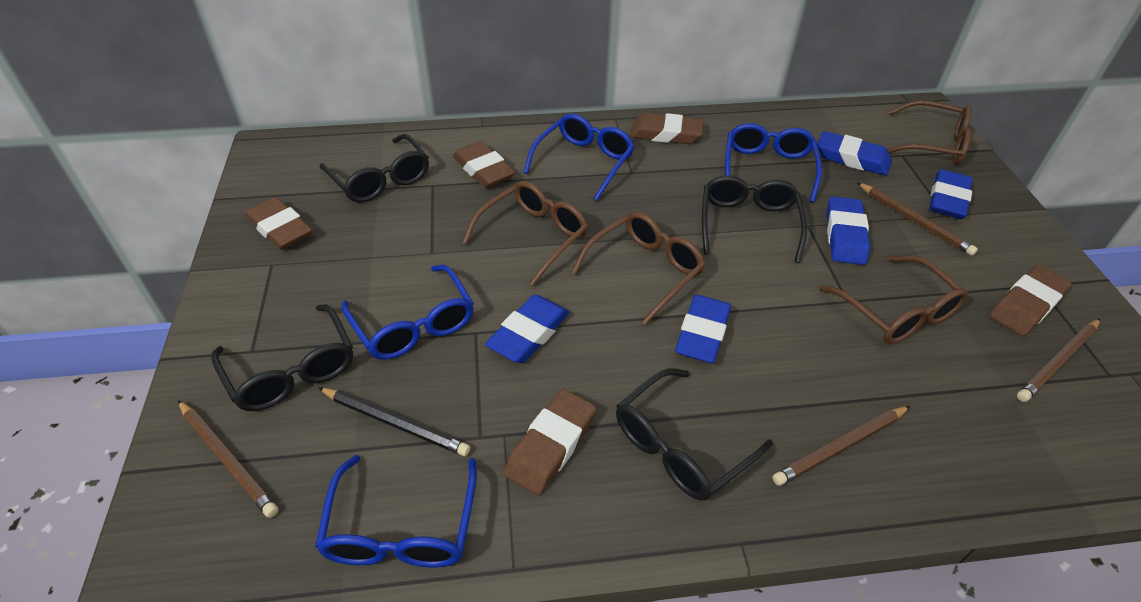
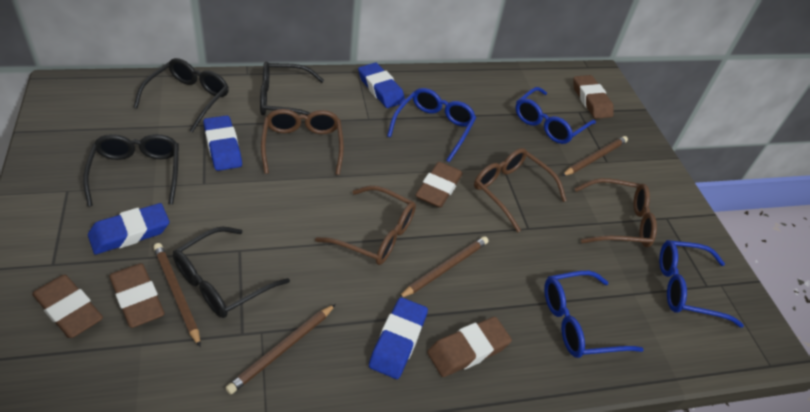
black pencil: 1 -> 0
blue eraser: 5 -> 4

